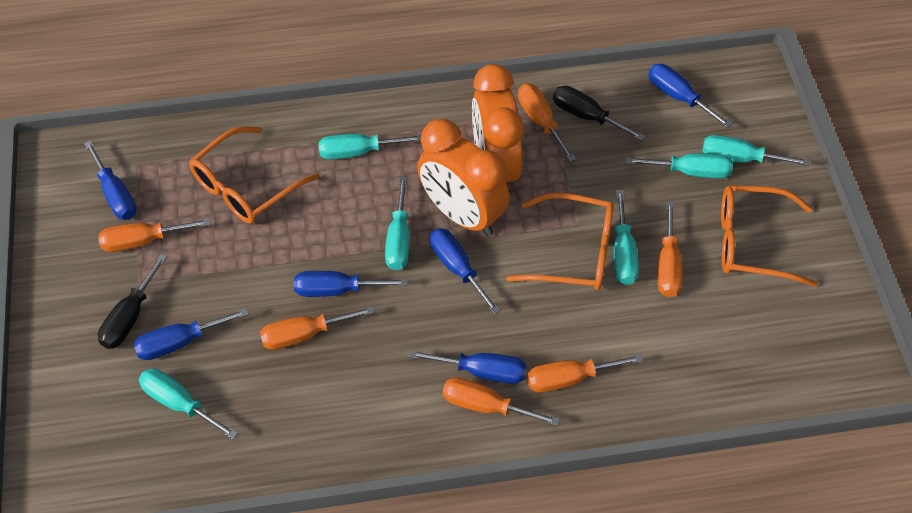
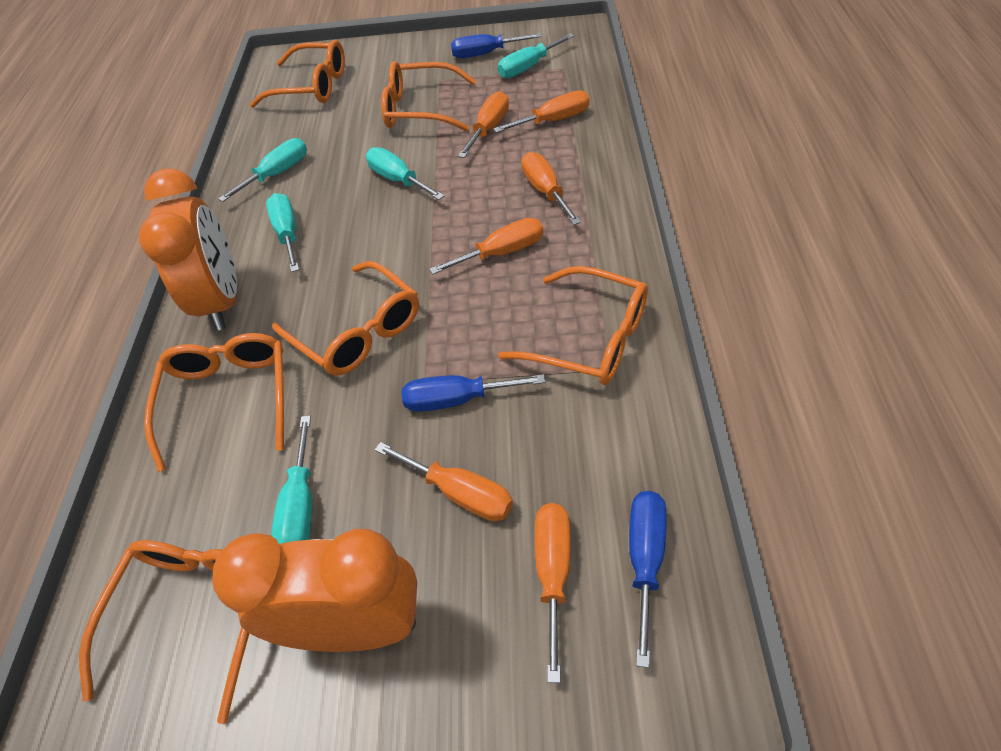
black screwdriver: 2 -> 0
blue screwdriver: 6 -> 3
orange glasses: 3 -> 6
turquoise screwdriver: 6 -> 5

